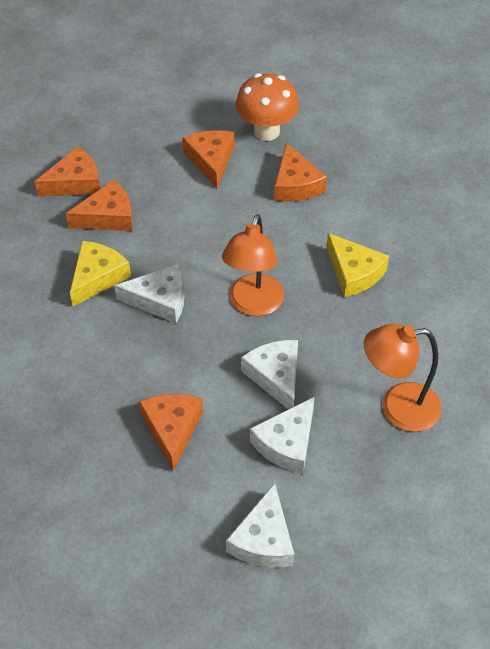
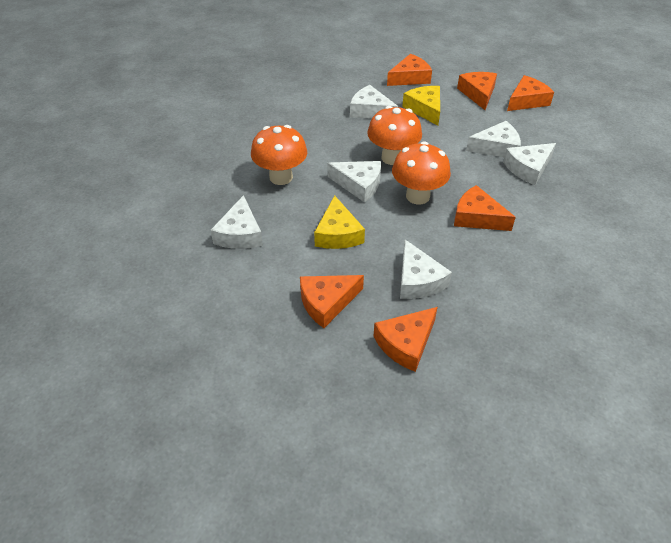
orange cheese: 5 -> 6
orange lamp: 2 -> 0
orange mushroom: 1 -> 3
white cheese: 4 -> 6

